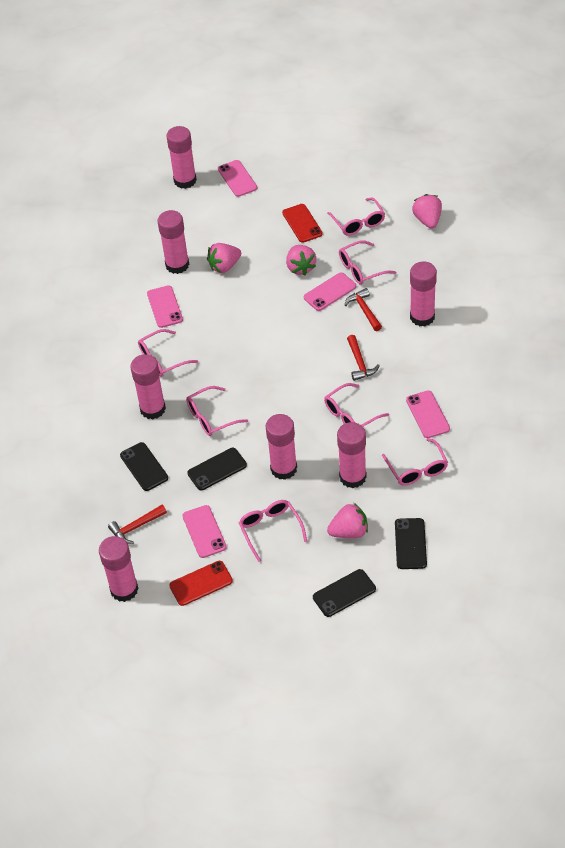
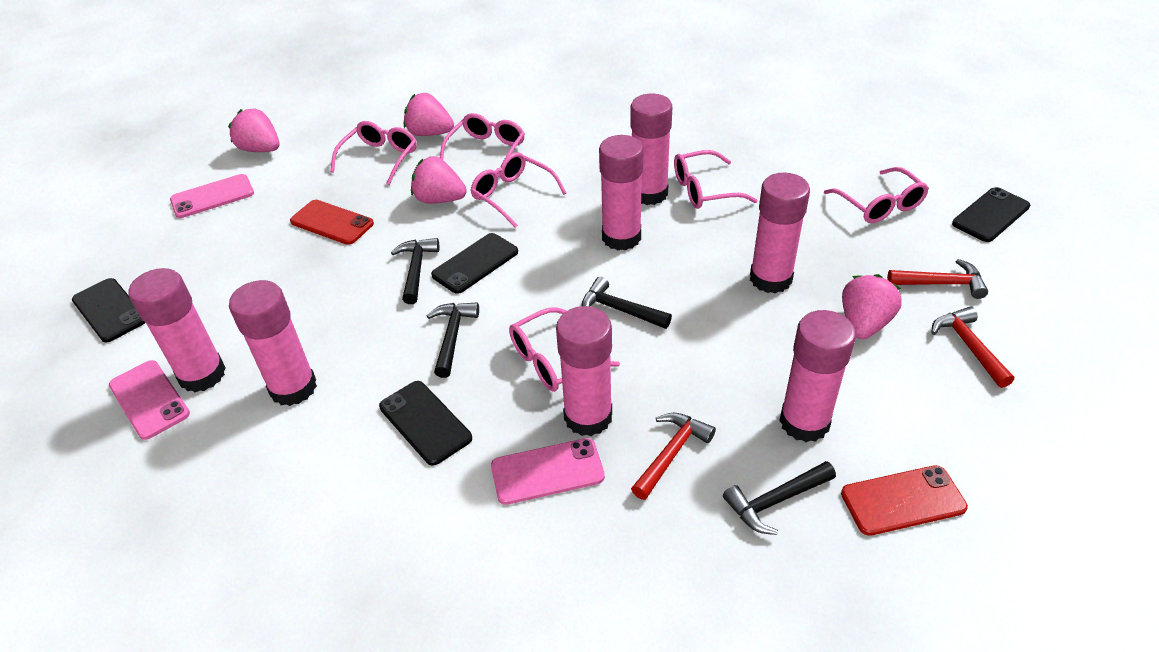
black hammer: 0 -> 4
pink glasses: 7 -> 6
pink phone: 5 -> 3

